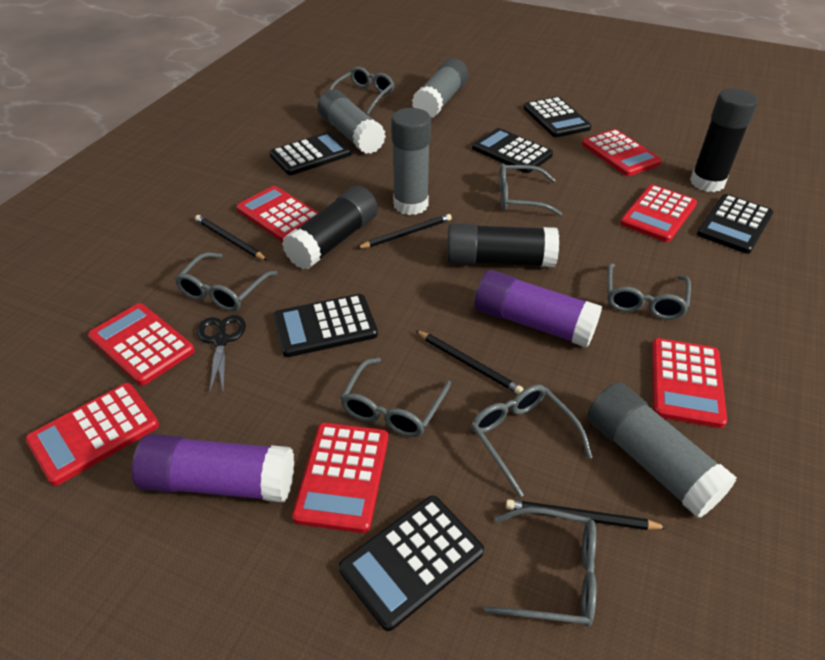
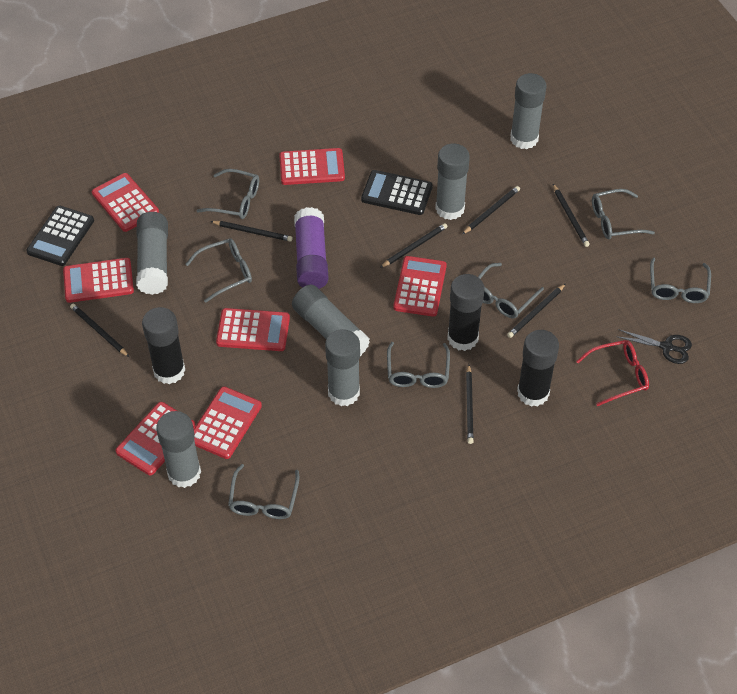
black calculator: 6 -> 2
black pencil: 4 -> 7
grey glue stick: 4 -> 6
purple glue stick: 2 -> 1
red glasses: 0 -> 1

